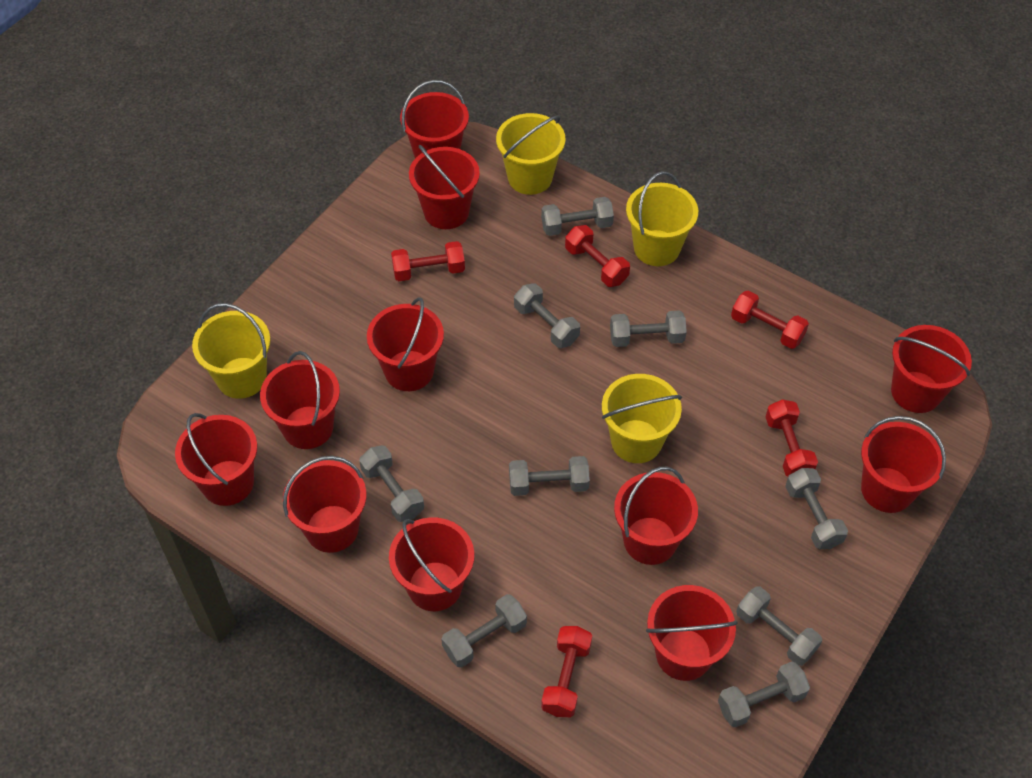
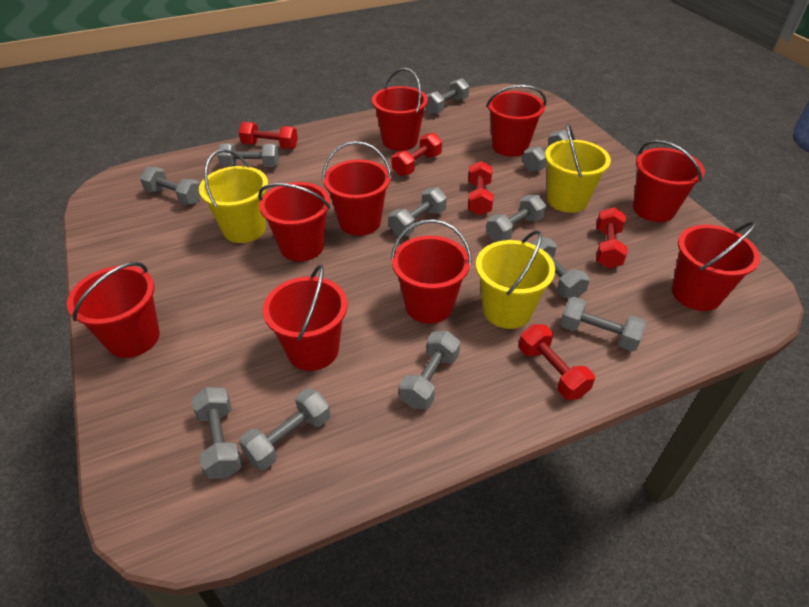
grey dumbbell: 9 -> 11
red bucket: 11 -> 9
yellow bucket: 4 -> 3

